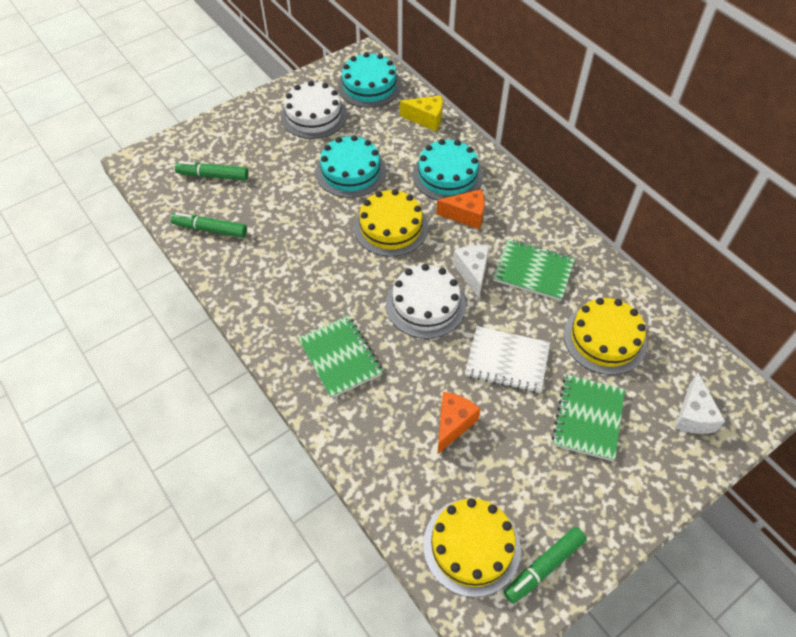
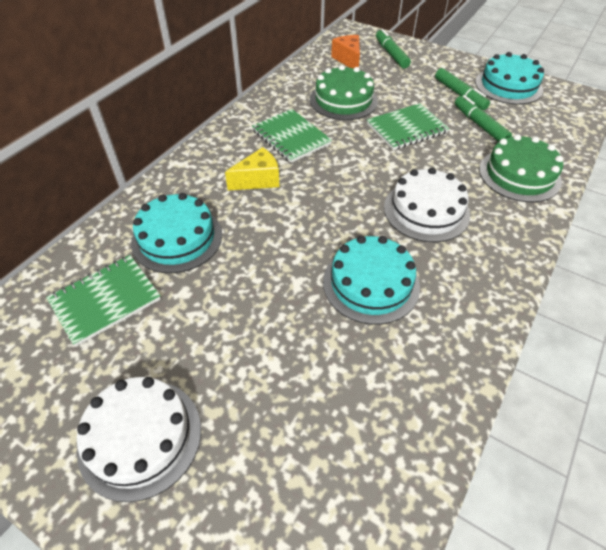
green cake: 0 -> 2
orange cheese: 2 -> 1
white cheese: 2 -> 0
white notebook: 1 -> 0
yellow cake: 3 -> 0

